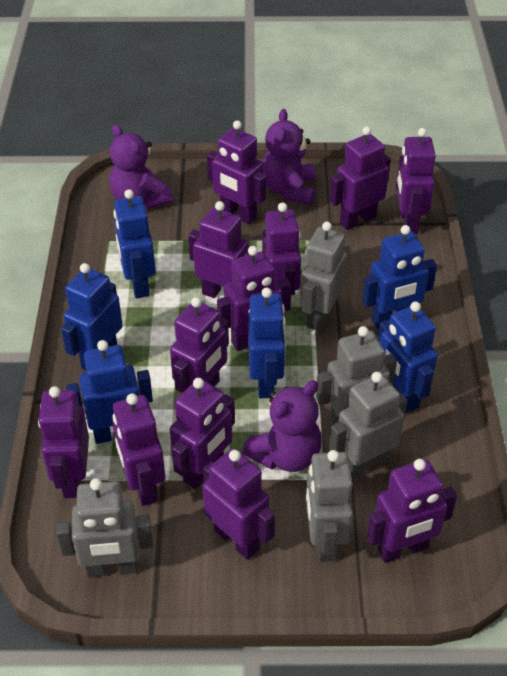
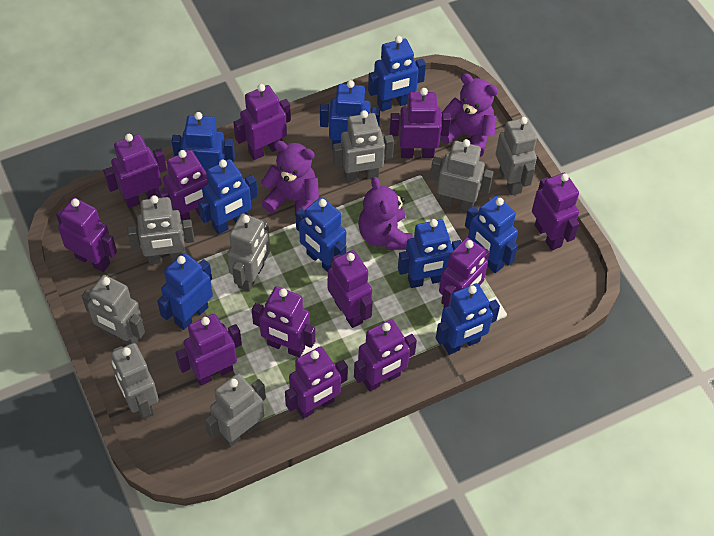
blue robot: 6 -> 9
grey robot: 5 -> 8

